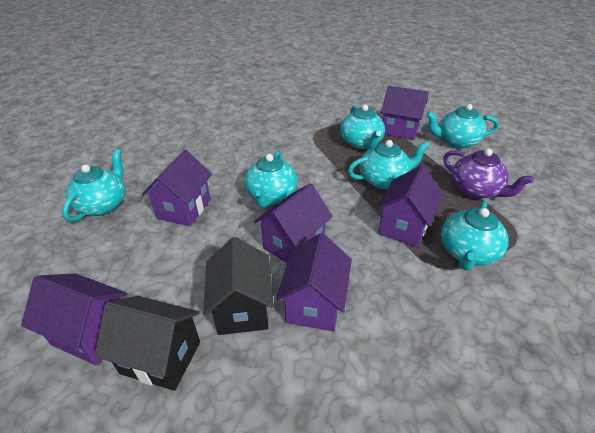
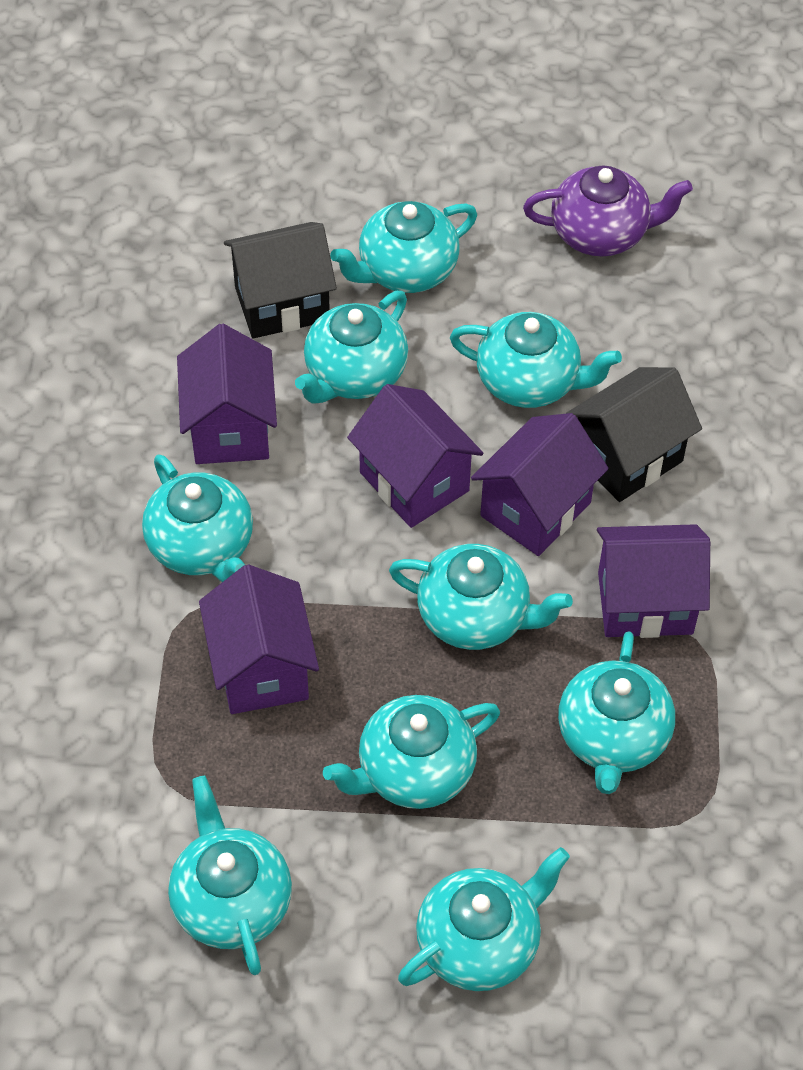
purple house: 6 -> 5
turquoise teapot: 6 -> 9

